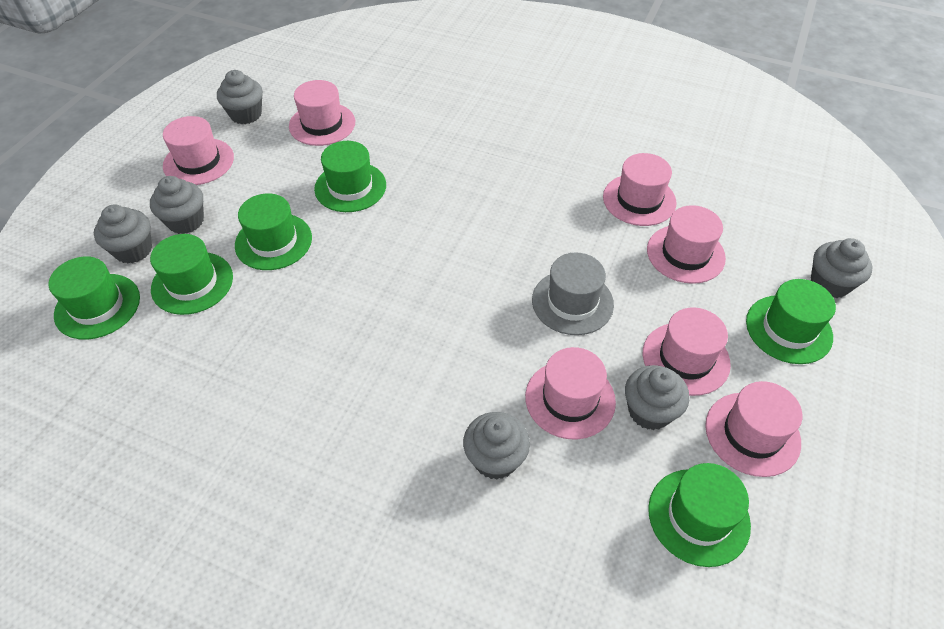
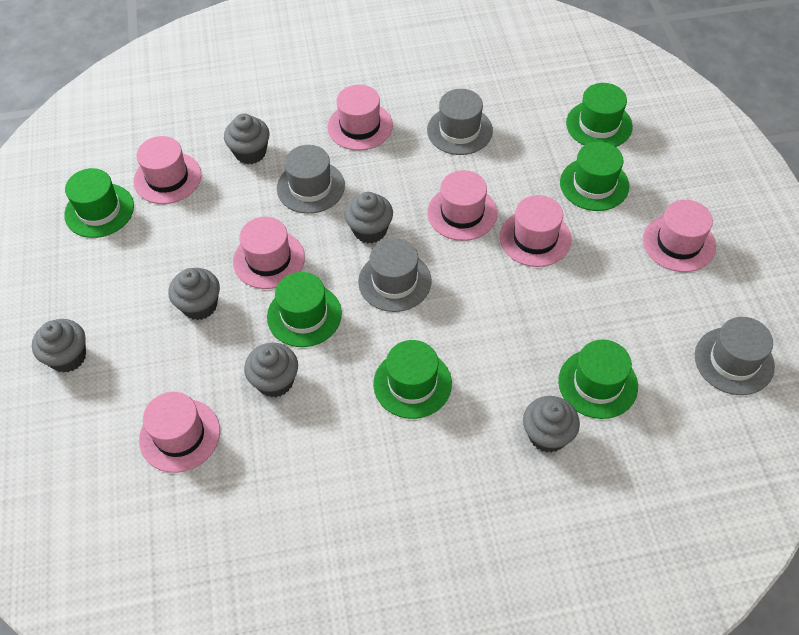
grey hat: 1 -> 4

